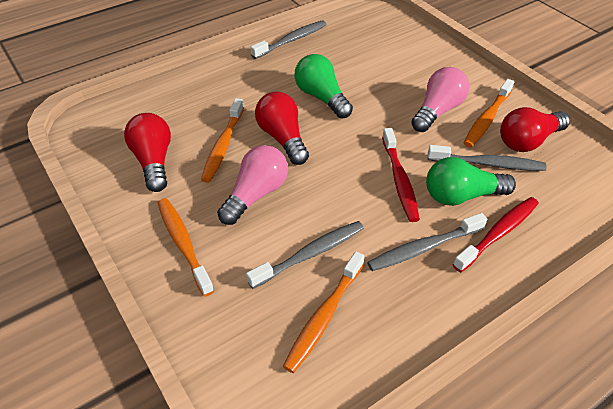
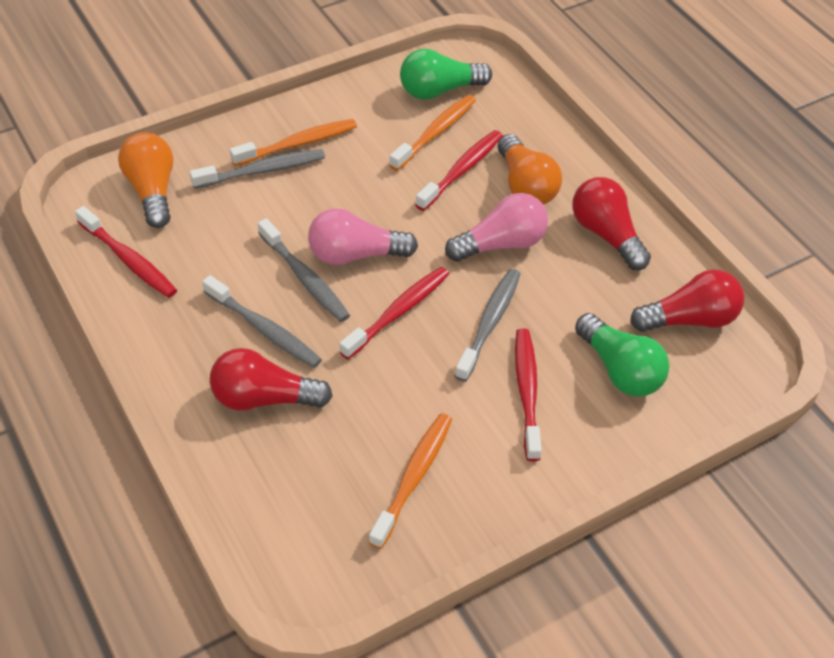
orange light bulb: 0 -> 2
orange toothbrush: 4 -> 3
red toothbrush: 2 -> 4

